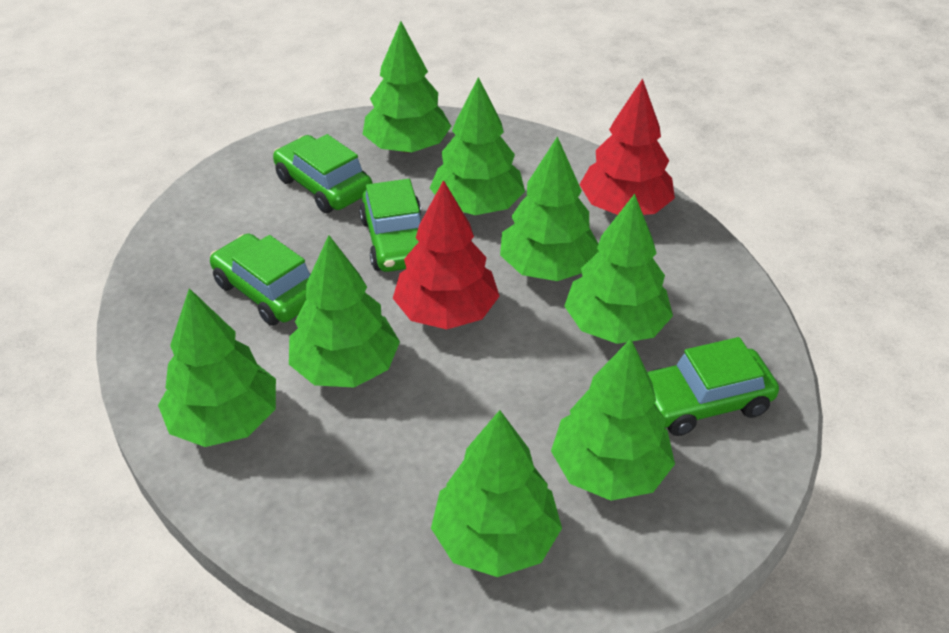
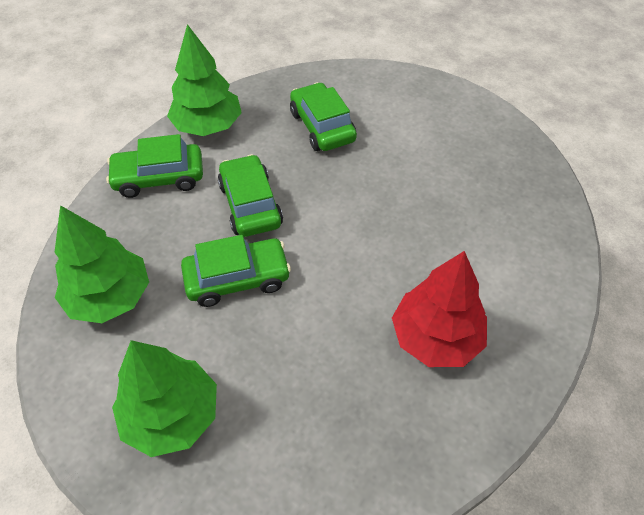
green tree: 8 -> 3
red tree: 2 -> 1

